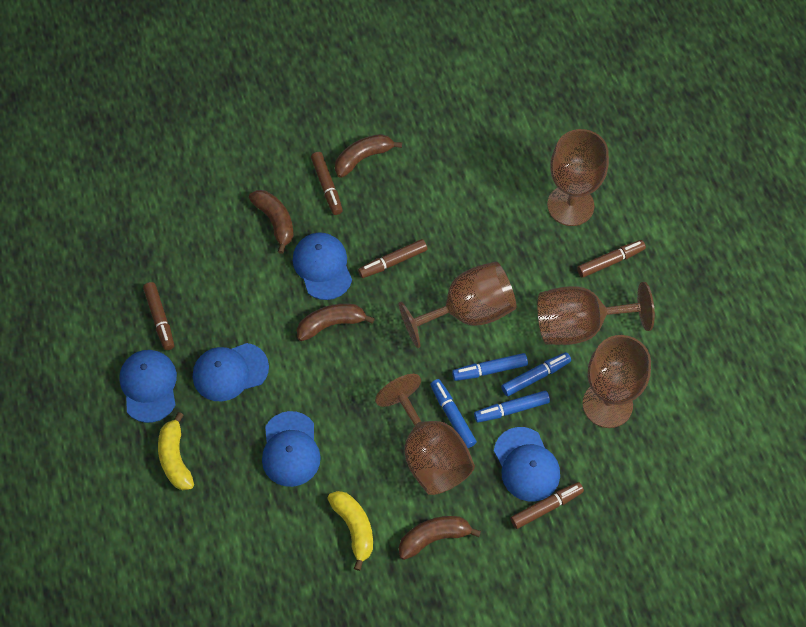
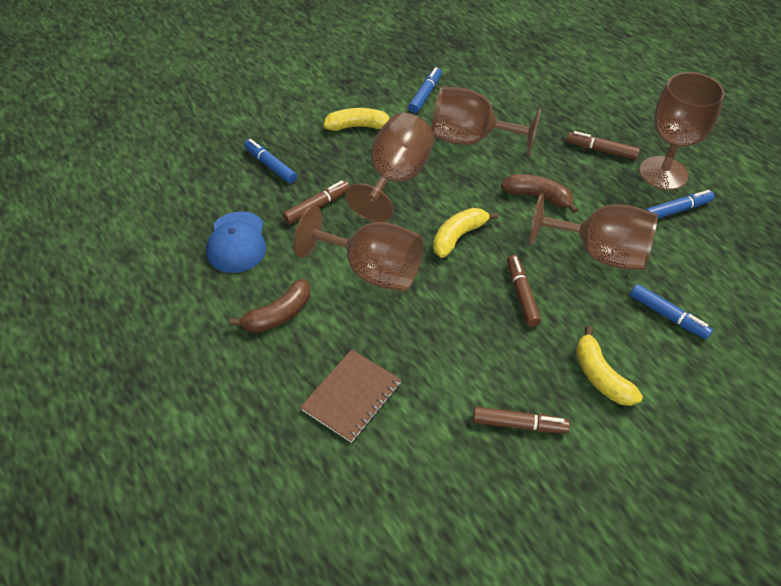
blue cap: 5 -> 1
brown banana: 4 -> 2
brown marker: 5 -> 4
brown notebook: 0 -> 1
yellow banana: 2 -> 3

